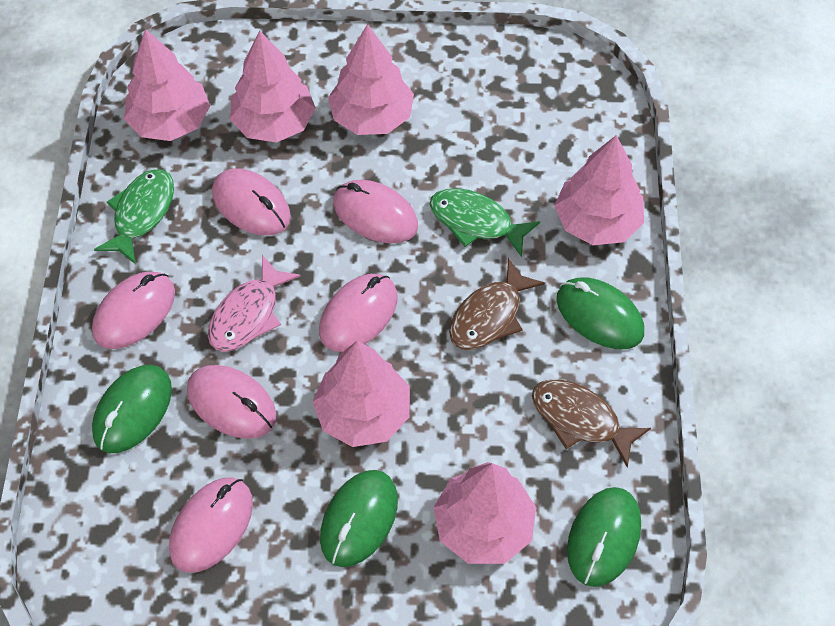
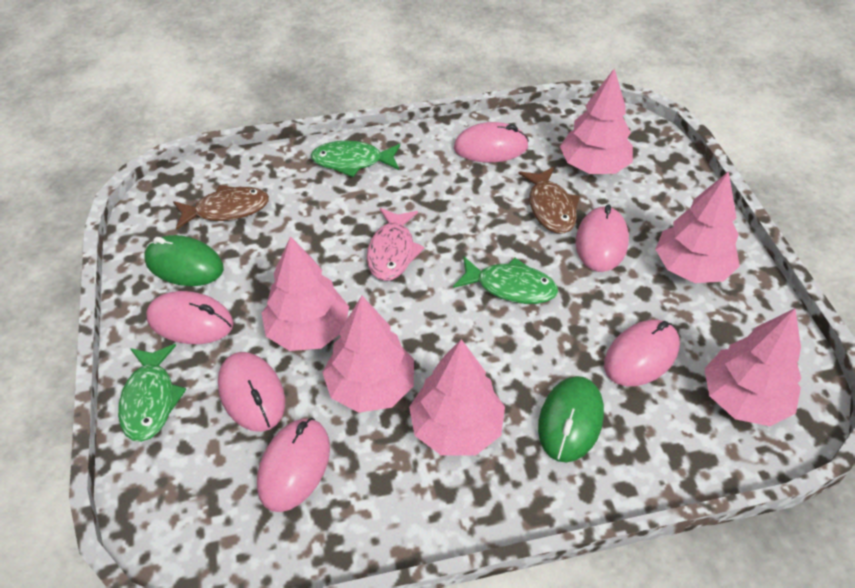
green fish: 2 -> 3
green mouse: 4 -> 2

